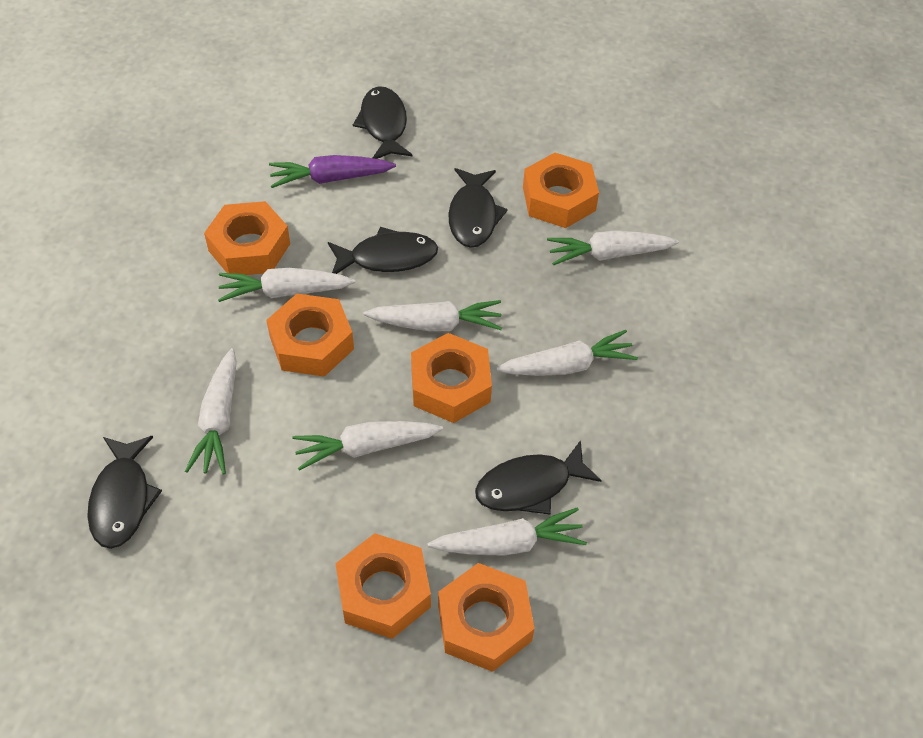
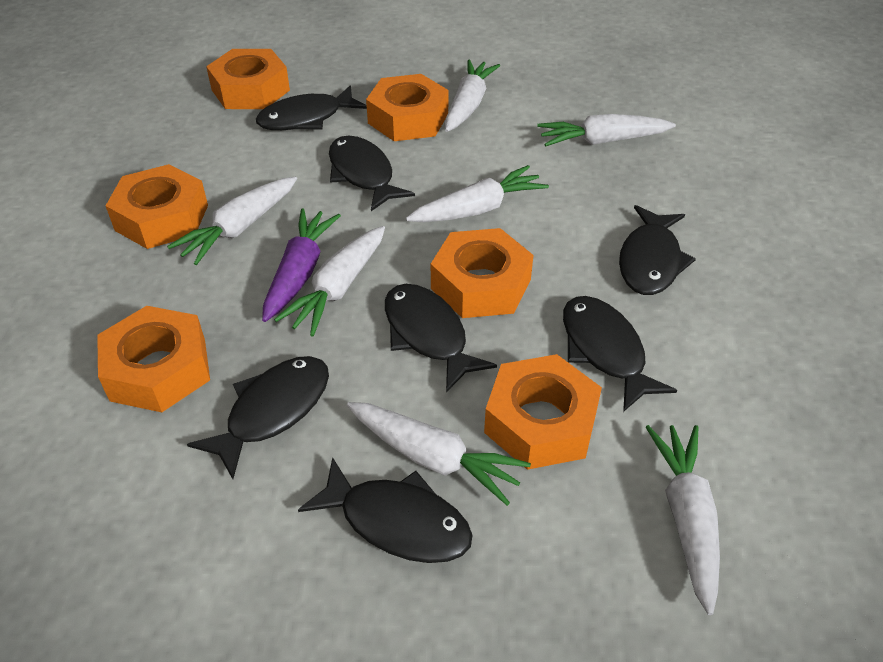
black fish: 5 -> 7

